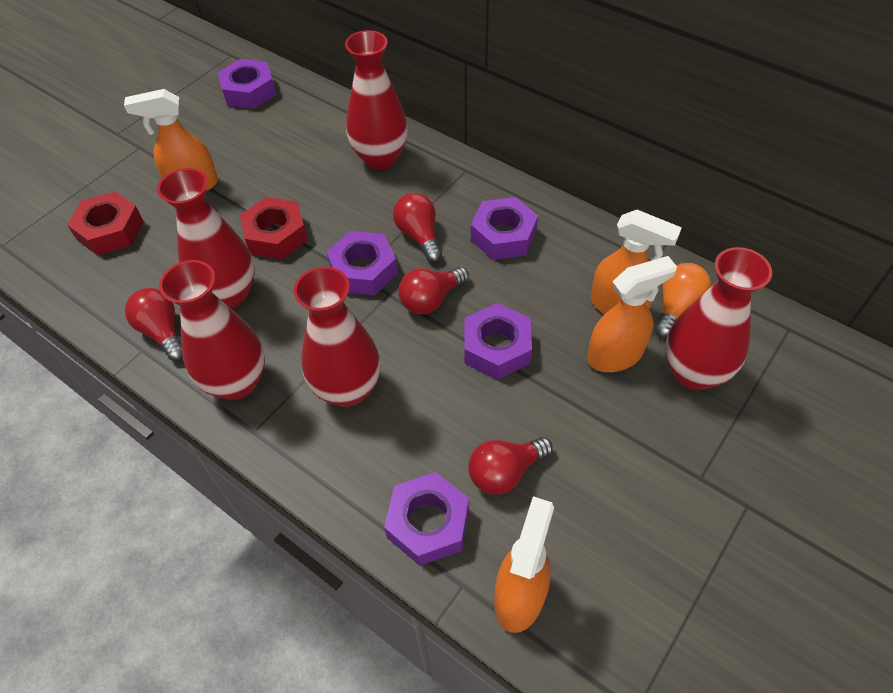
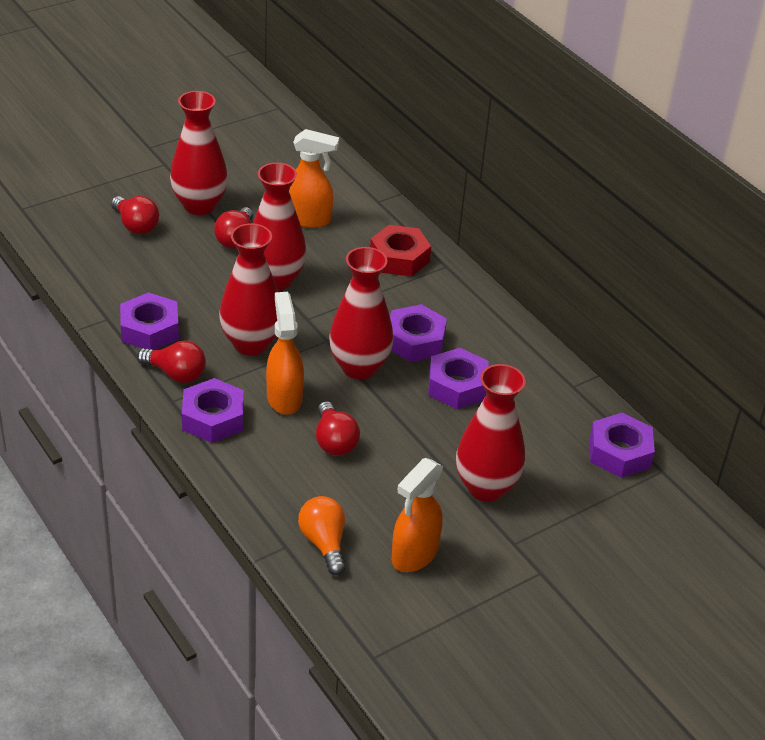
orange spray bottle: 4 -> 3
red nut: 2 -> 1

